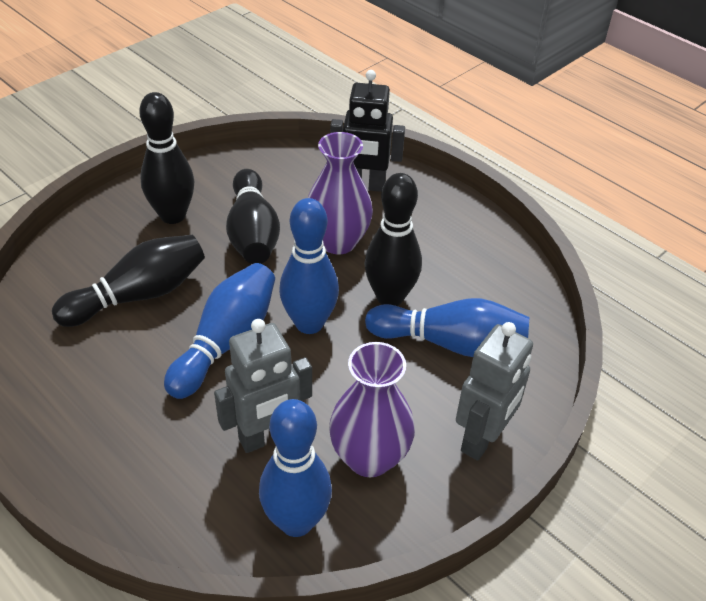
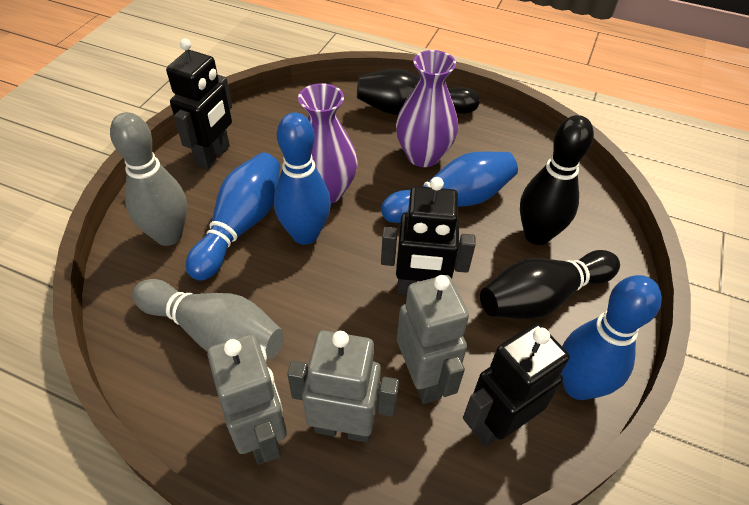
black bowling pin: 4 -> 3
black robot: 1 -> 3
grey bowling pin: 0 -> 2
grey robot: 2 -> 3

